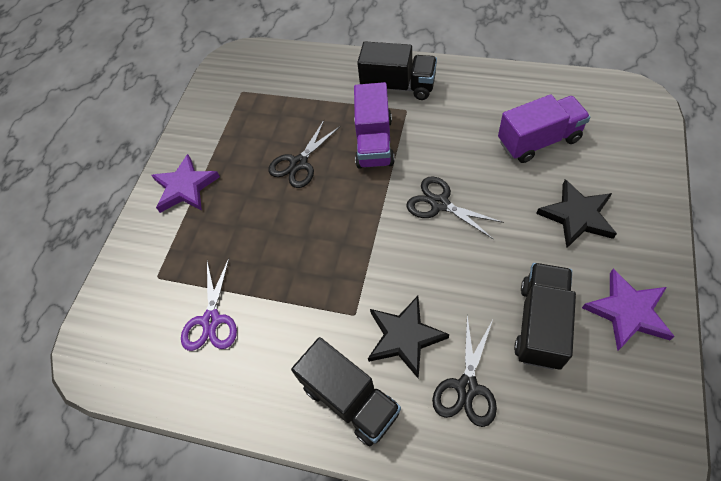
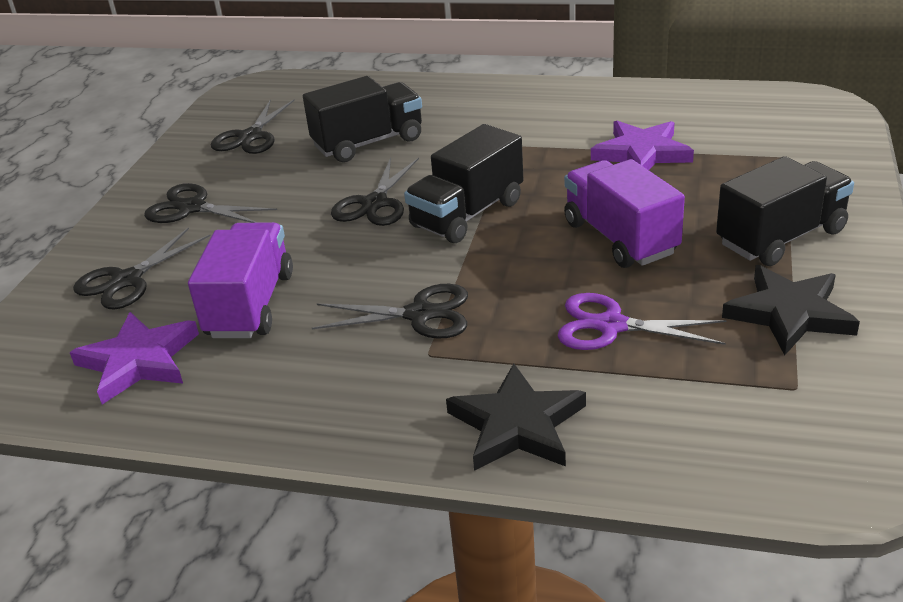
black scissors: 3 -> 5

